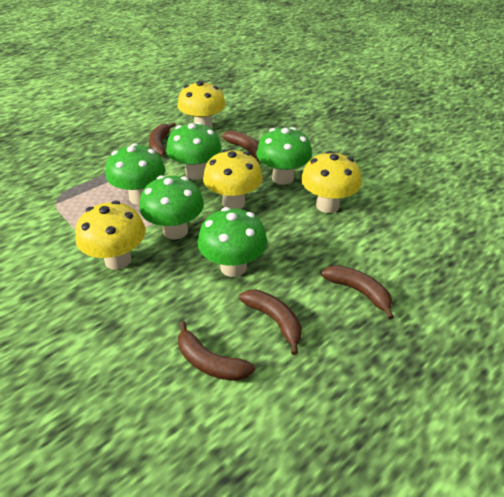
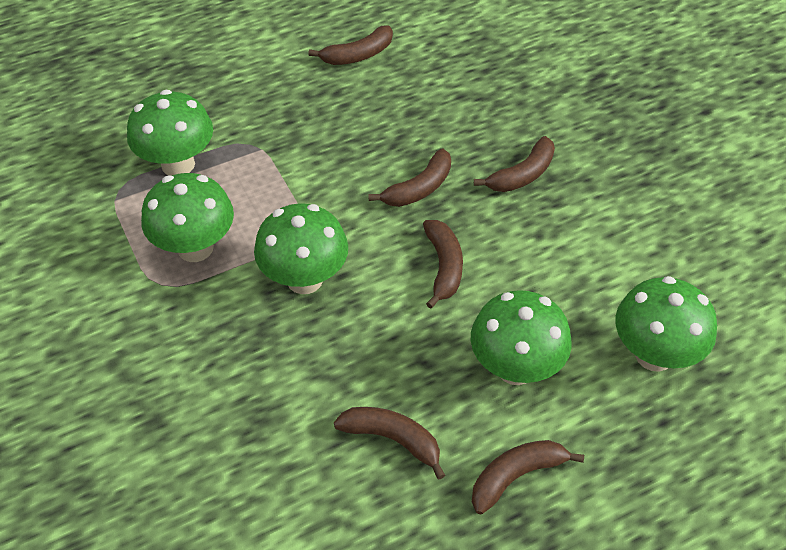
brown banana: 5 -> 6
yellow mushroom: 4 -> 0

